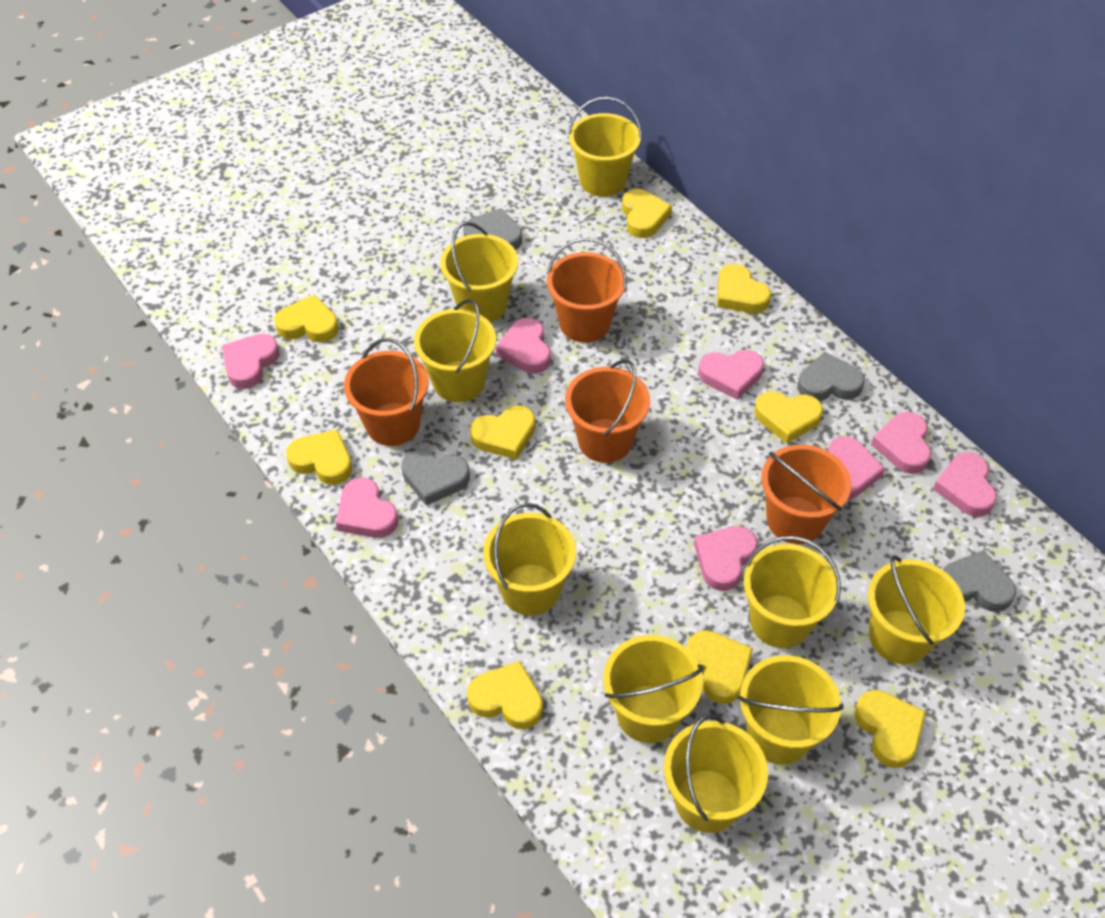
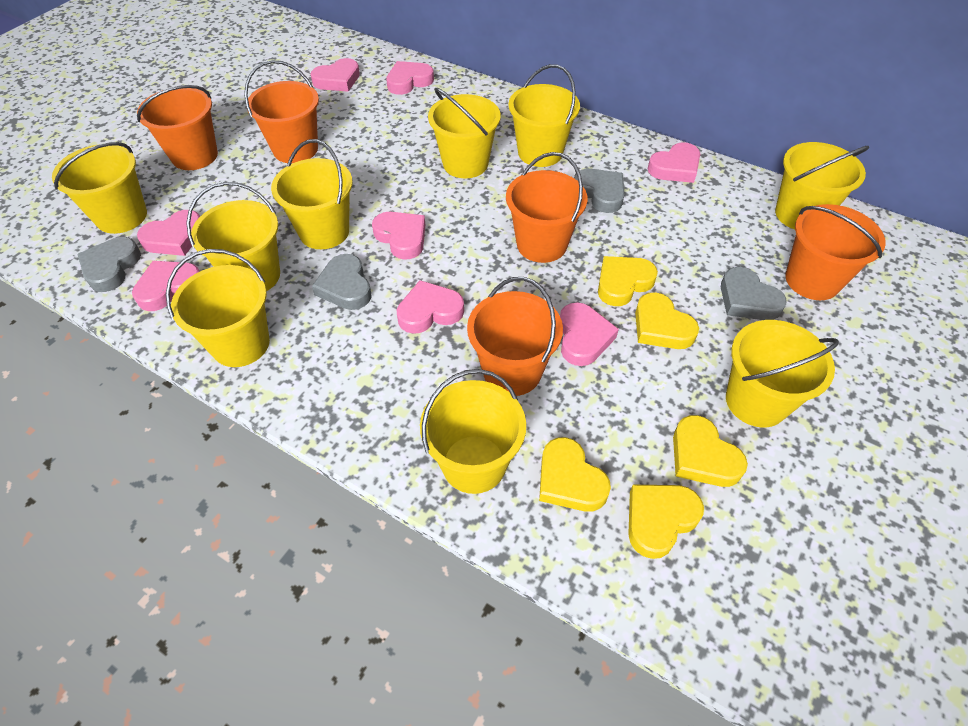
orange bucket: 4 -> 5
yellow heart: 9 -> 5

